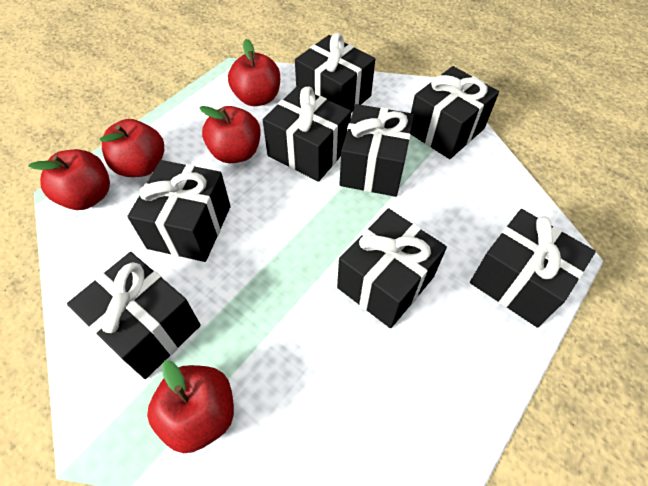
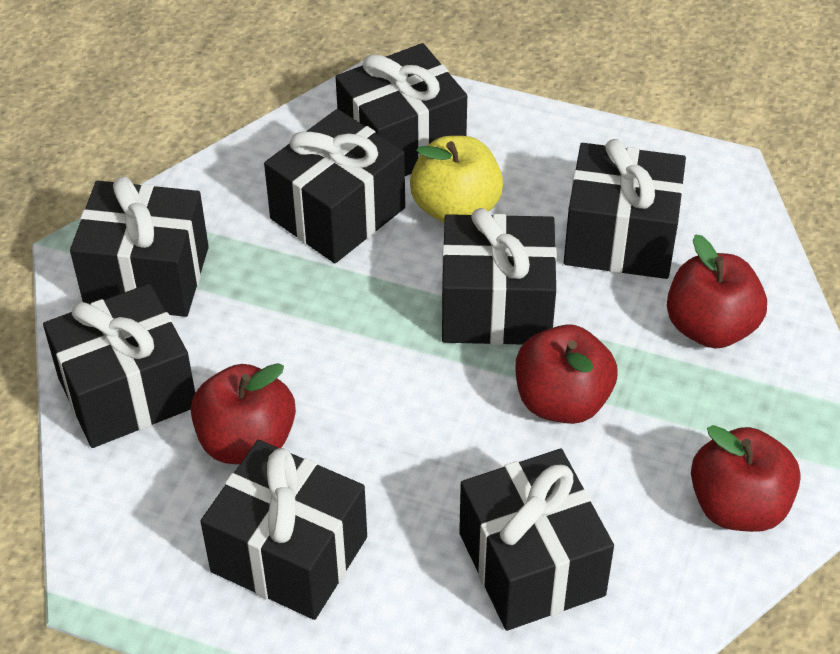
red apple: 5 -> 4
yellow apple: 0 -> 1

